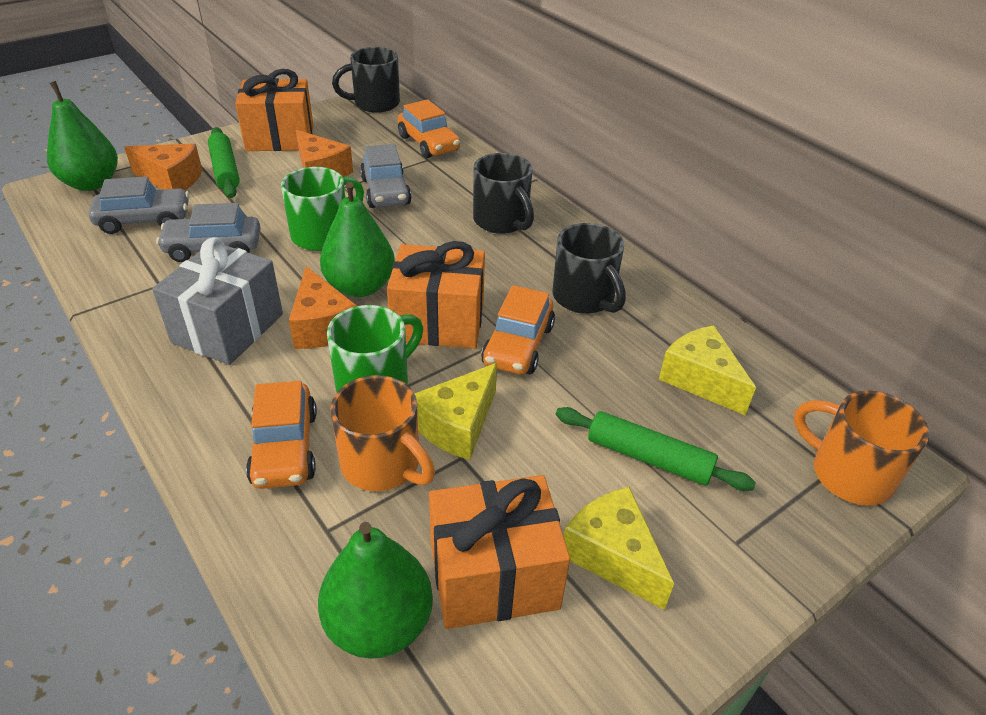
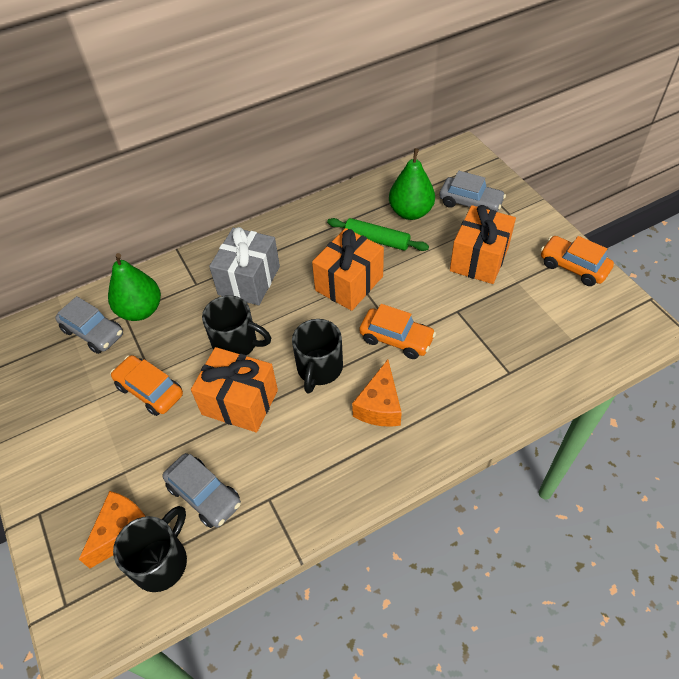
green mug: 2 -> 0
green pear: 3 -> 2
green rolling pin: 2 -> 1
orange cheese: 3 -> 2
orange mug: 2 -> 0
yellow cheese: 3 -> 0

